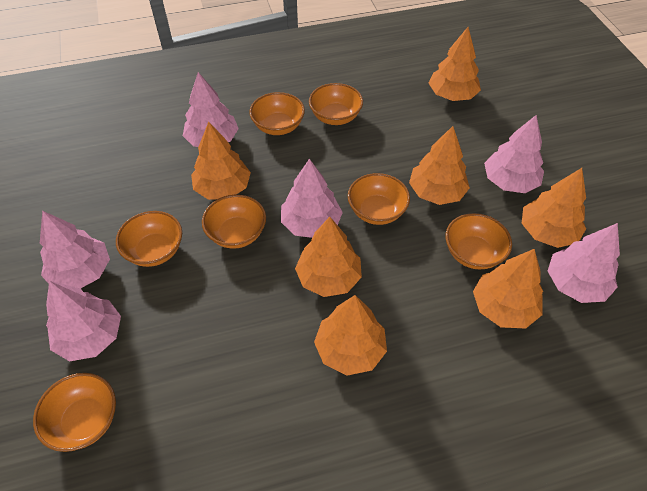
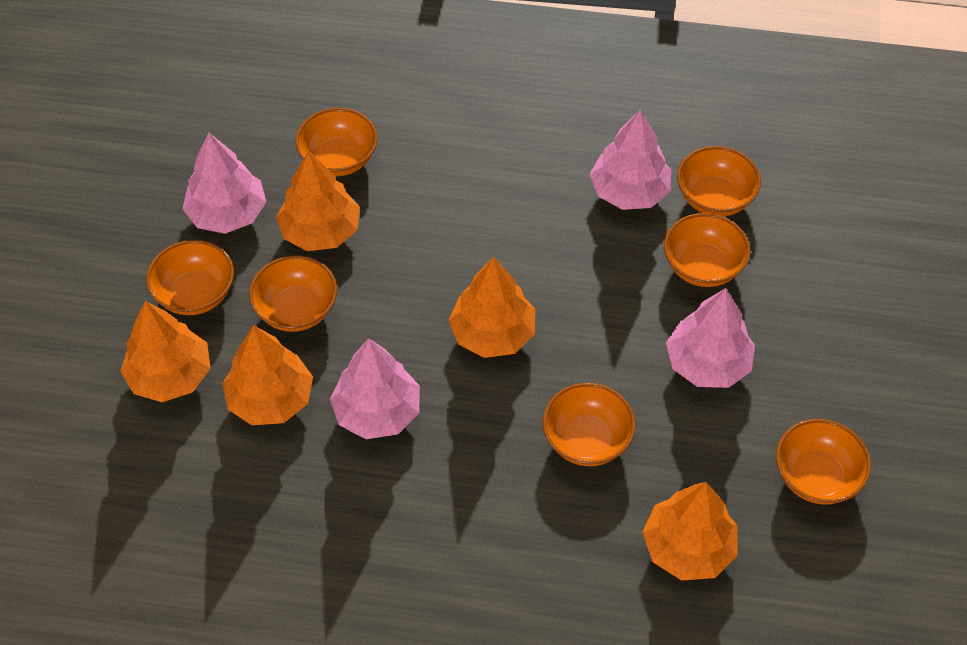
orange tree: 7 -> 5
pink tree: 6 -> 4

